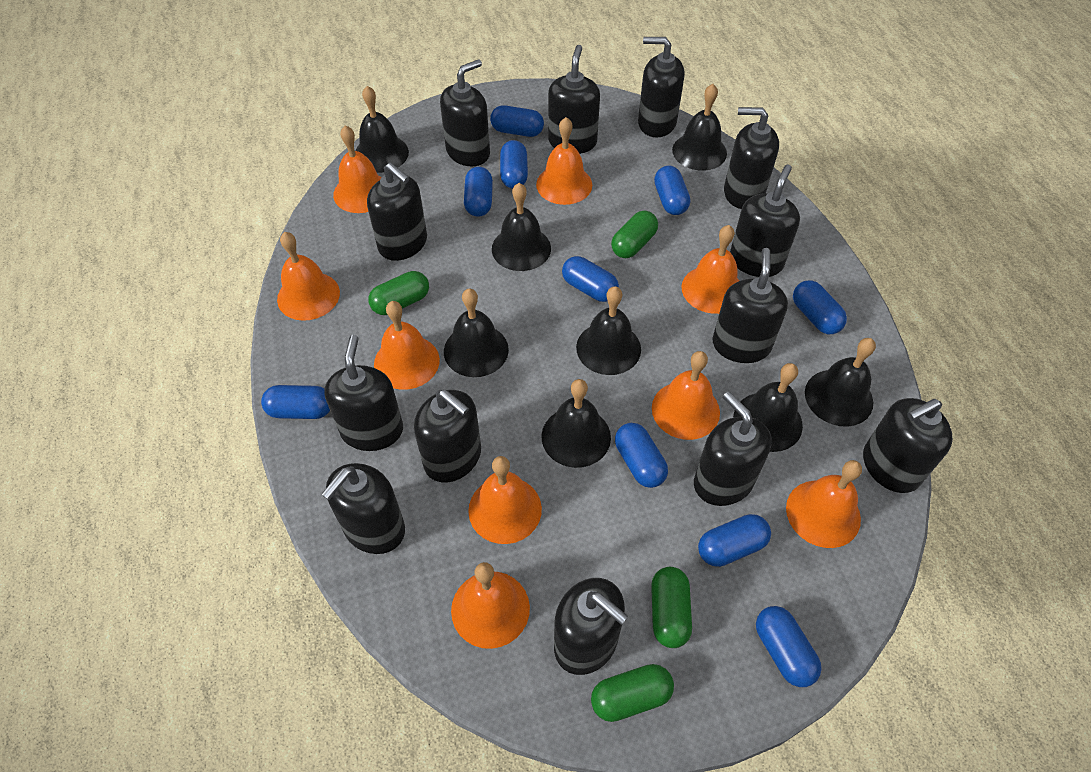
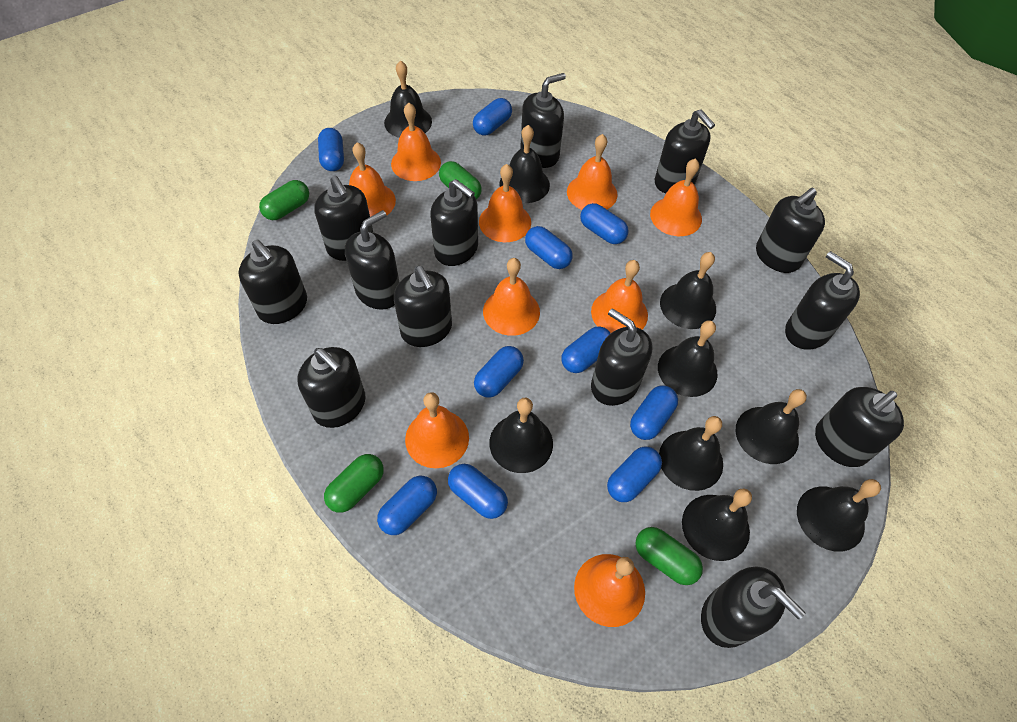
black bell: 8 -> 9

